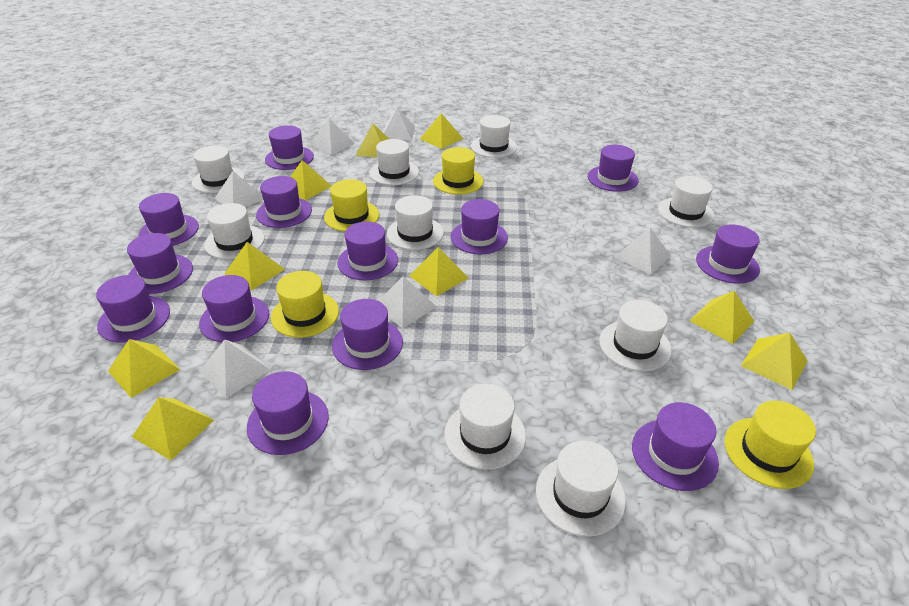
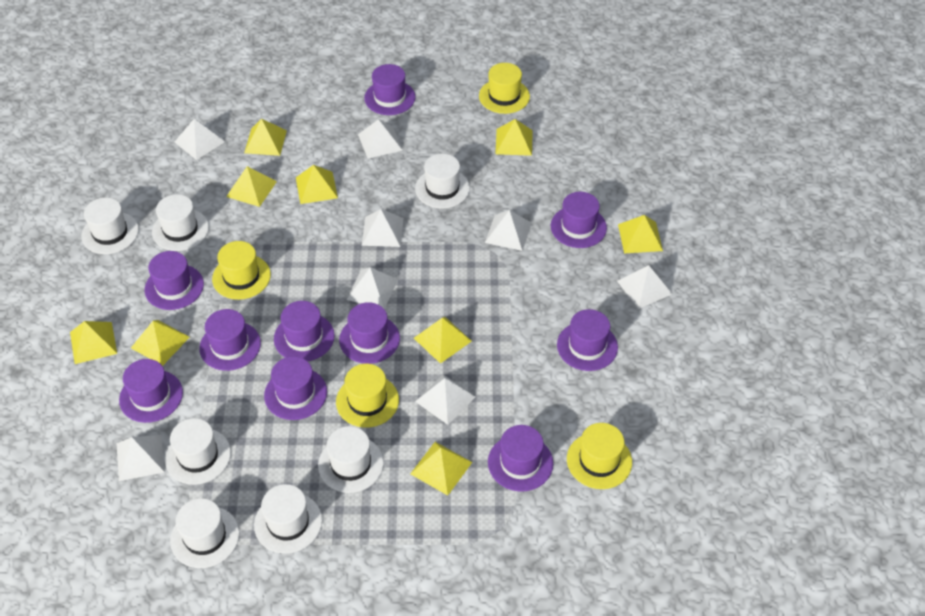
purple hat: 13 -> 10
white hat: 9 -> 7
white pyramid: 6 -> 8

